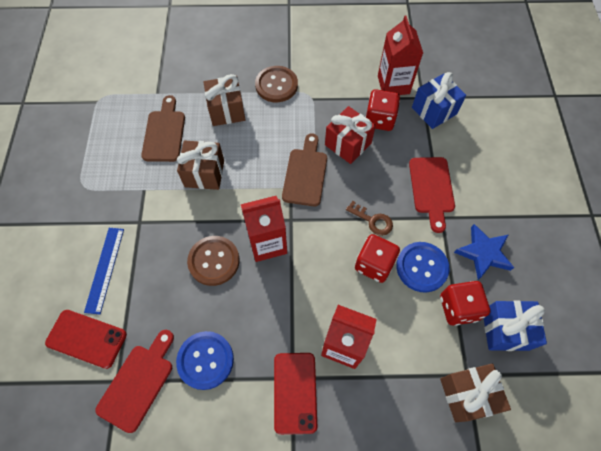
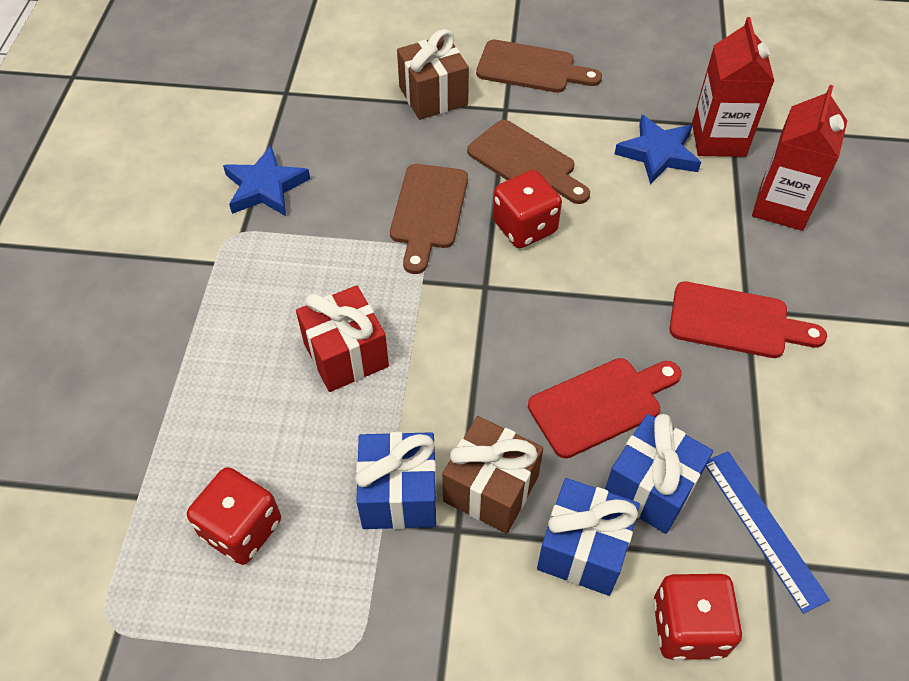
blue button: 2 -> 0
blue gift: 2 -> 3
blue star: 1 -> 2
brown button: 2 -> 0
brown cutting board: 2 -> 3
brown gift: 3 -> 2
brown key: 1 -> 0
red carton: 3 -> 2
red phone: 2 -> 0

